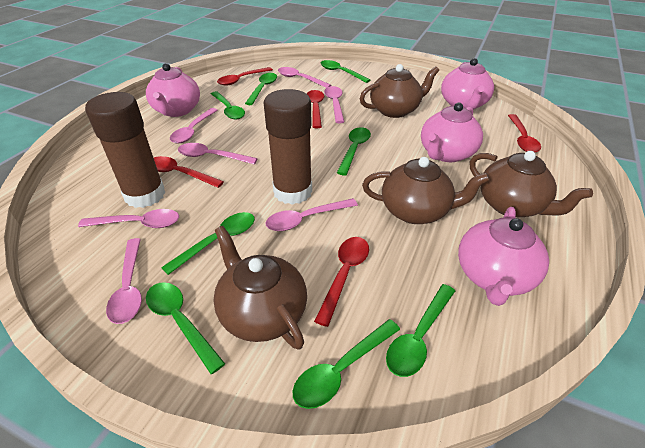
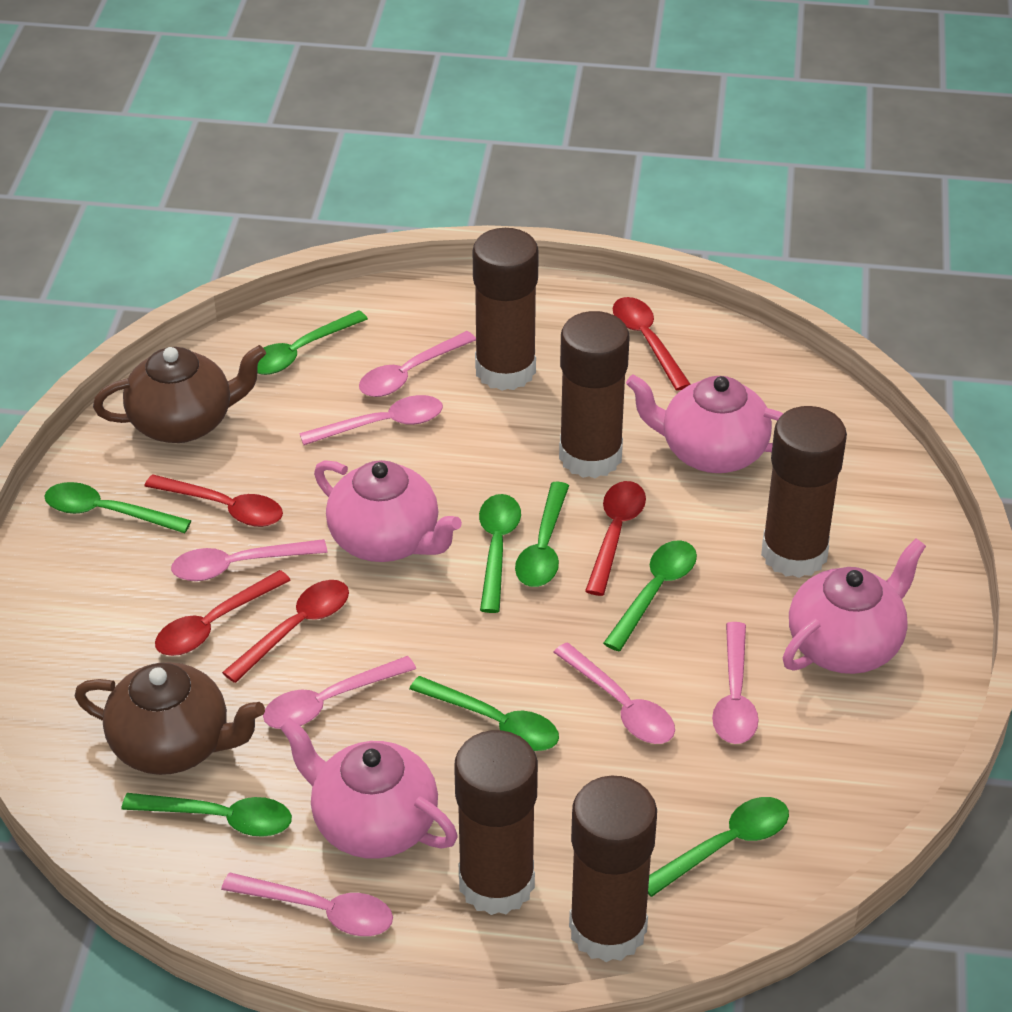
brown glue stick: 2 -> 5
brown teapot: 4 -> 2

